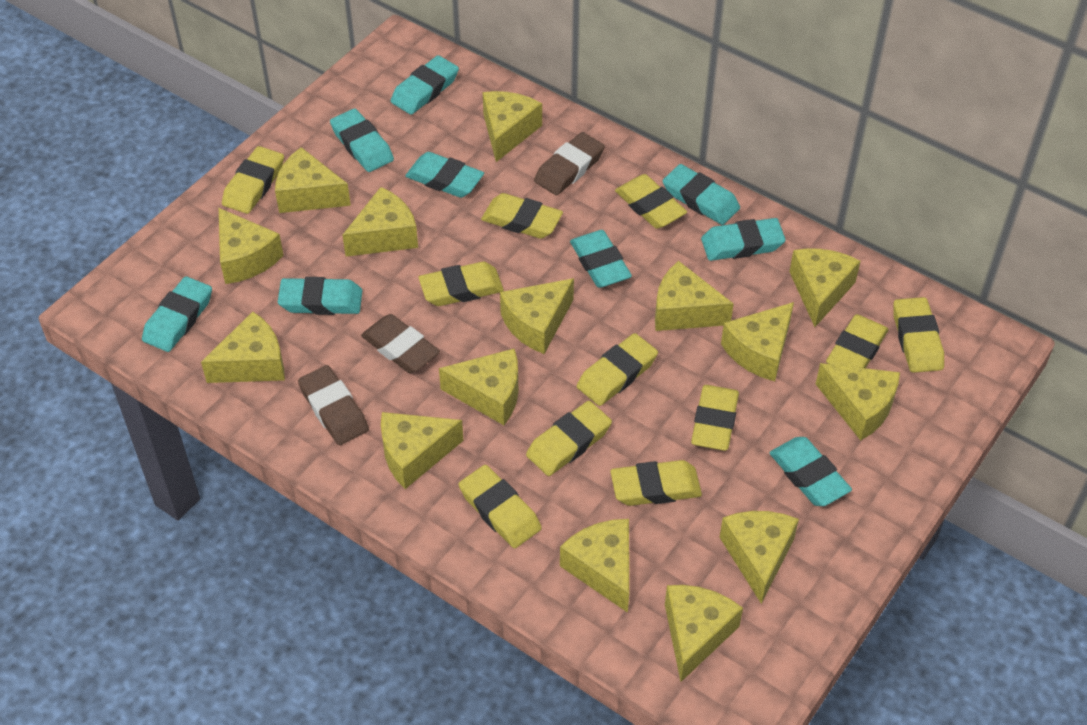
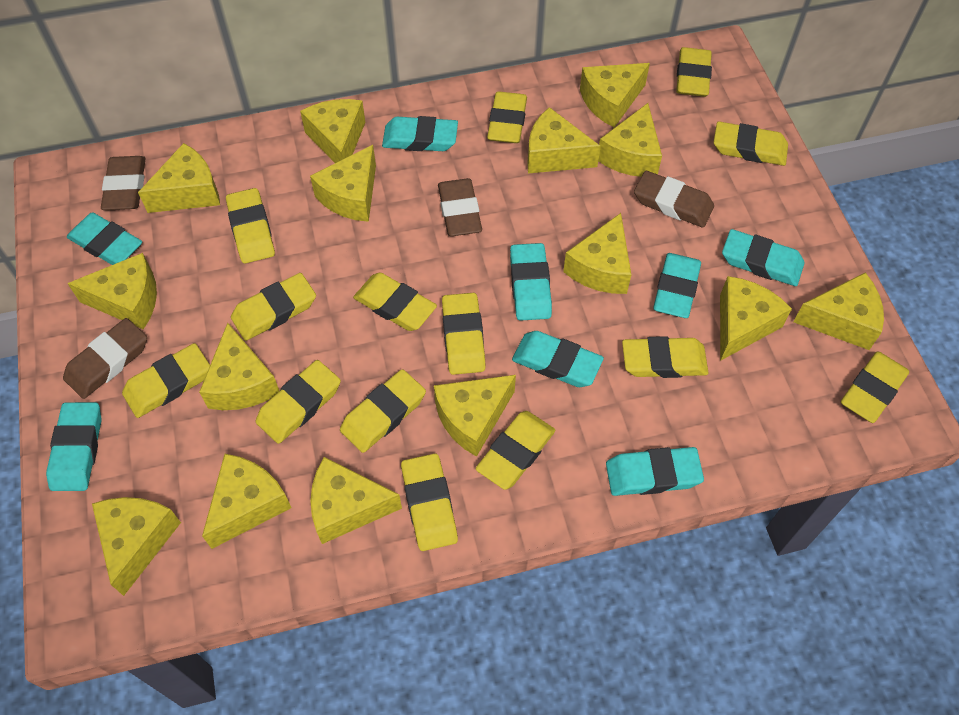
brown eraser: 3 -> 4
turquoise eraser: 9 -> 8
yellow eraser: 11 -> 14

